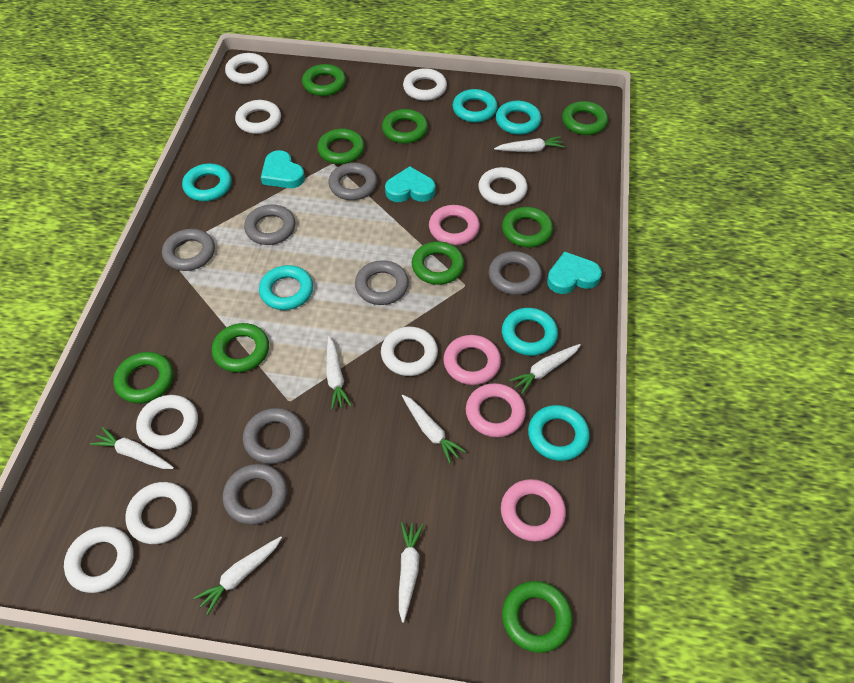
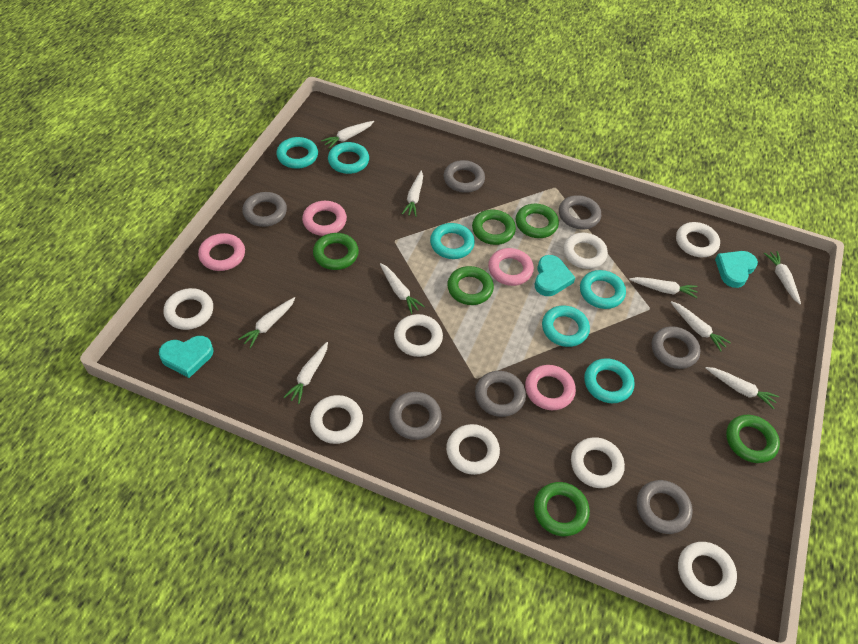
green ring: 9 -> 6
white carrot: 7 -> 9

